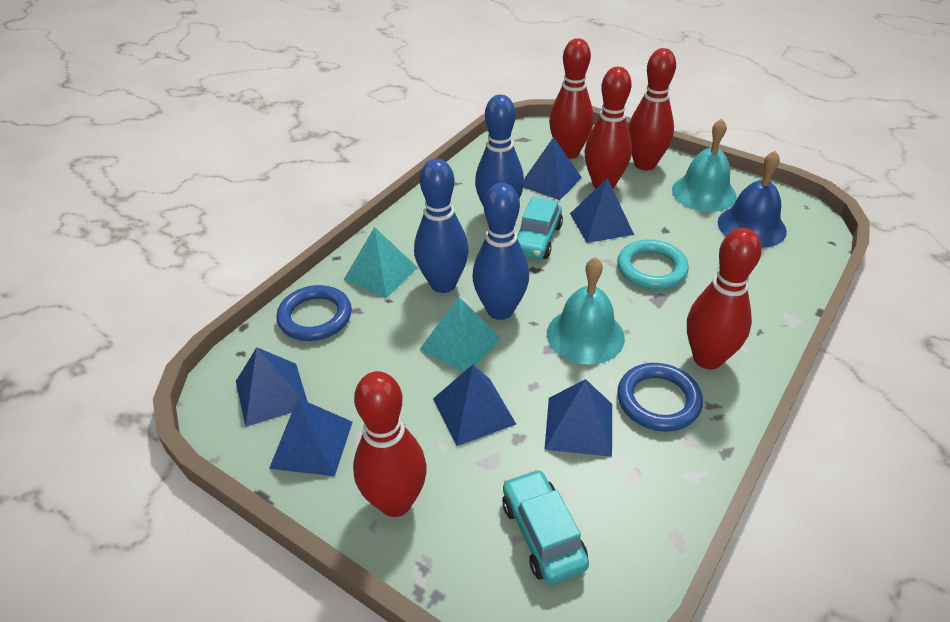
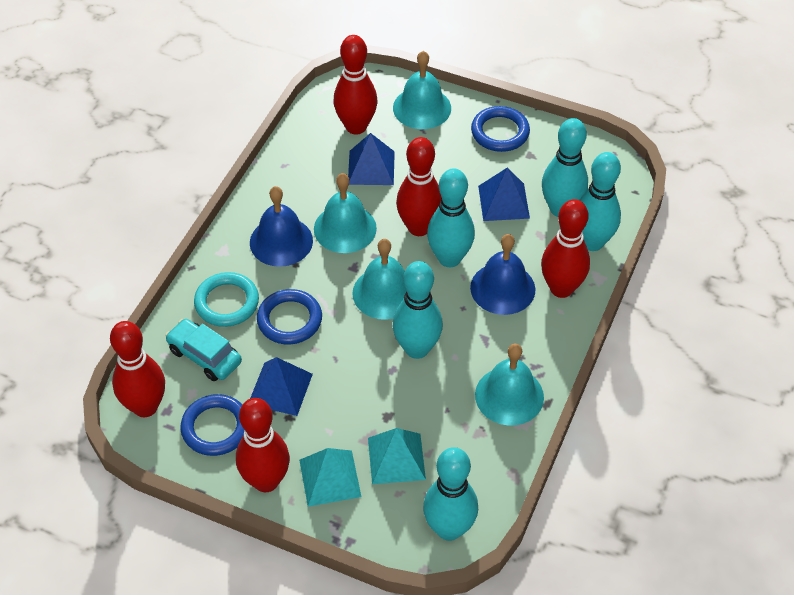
blue bell: 1 -> 2
blue bowling pin: 3 -> 0
blue pyramid: 6 -> 3
blue ring: 2 -> 3
turquoise bell: 2 -> 4
turquoise bowling pin: 0 -> 5
turquoise car: 2 -> 1

